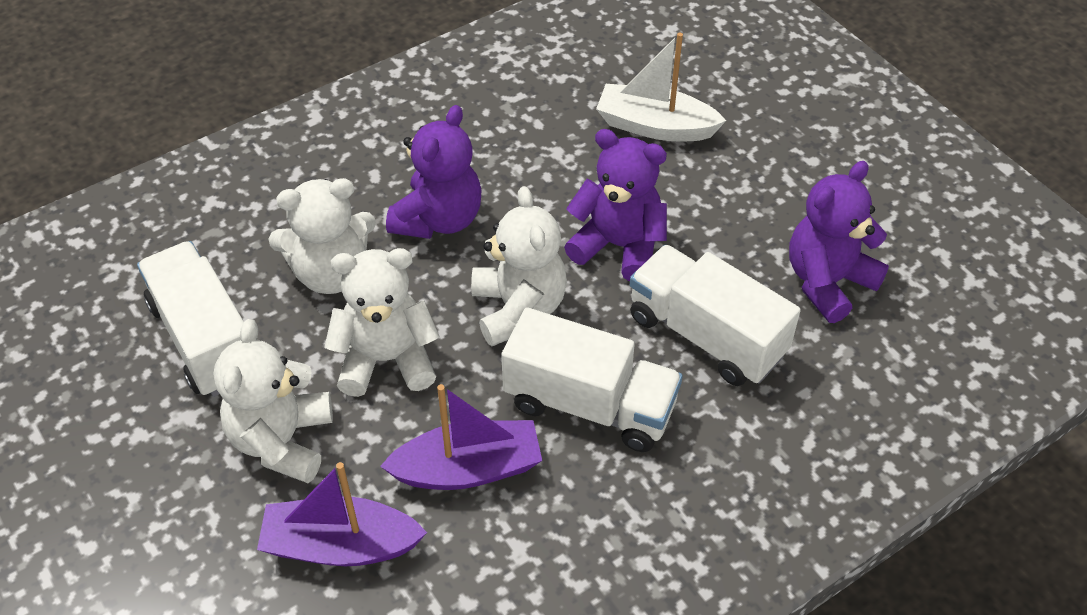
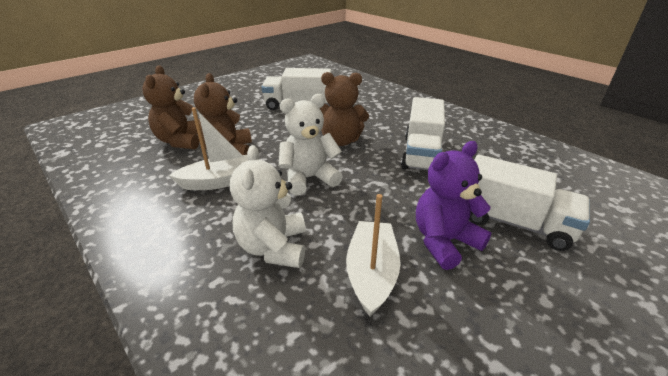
brown teddy bear: 0 -> 3
purple boat: 2 -> 0
purple teddy bear: 3 -> 1
white boat: 1 -> 2
white teddy bear: 4 -> 2

